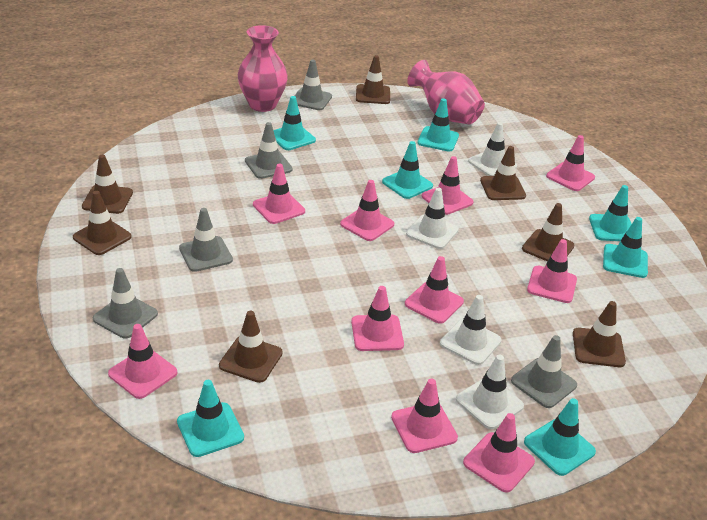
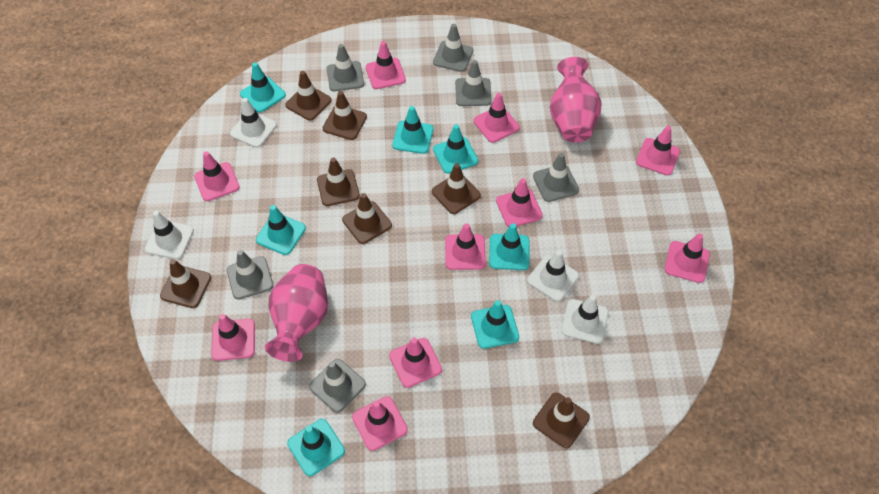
grey traffic cone: 5 -> 6

